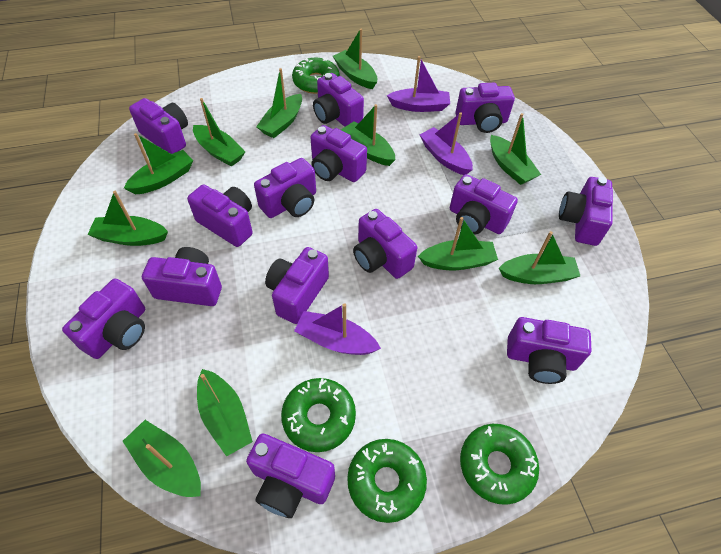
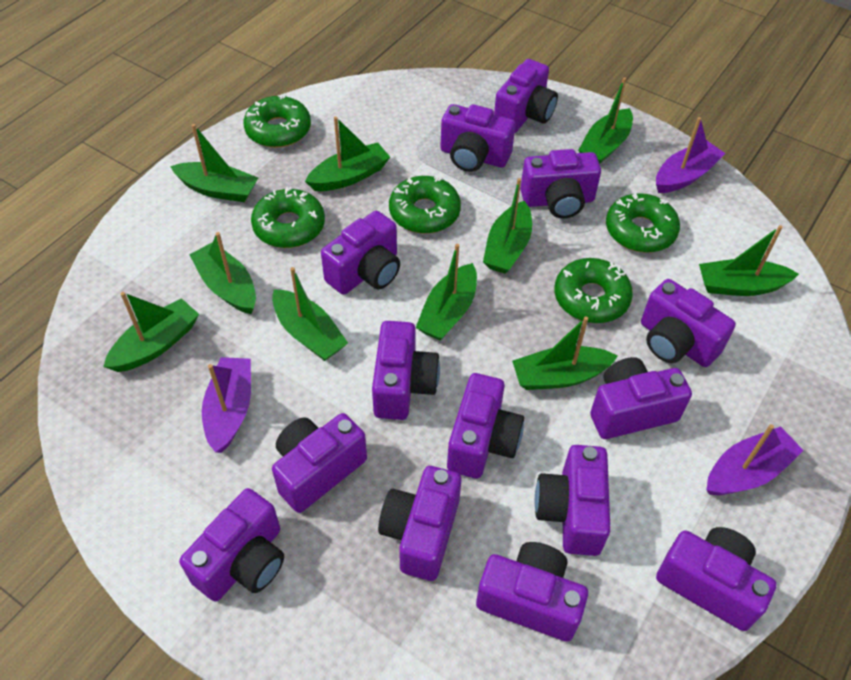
green boat: 11 -> 10
green donut: 4 -> 5

